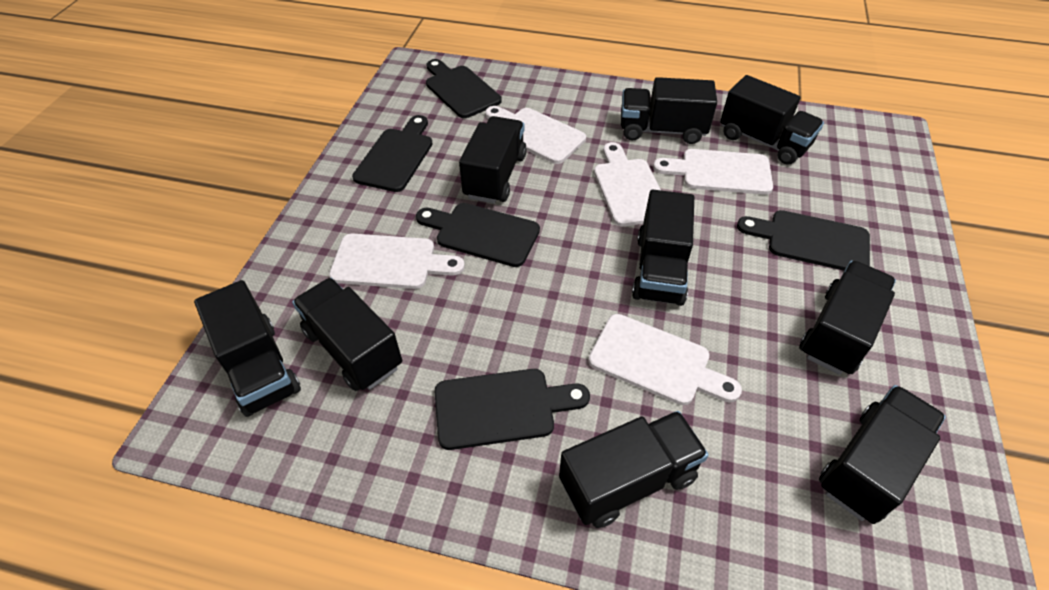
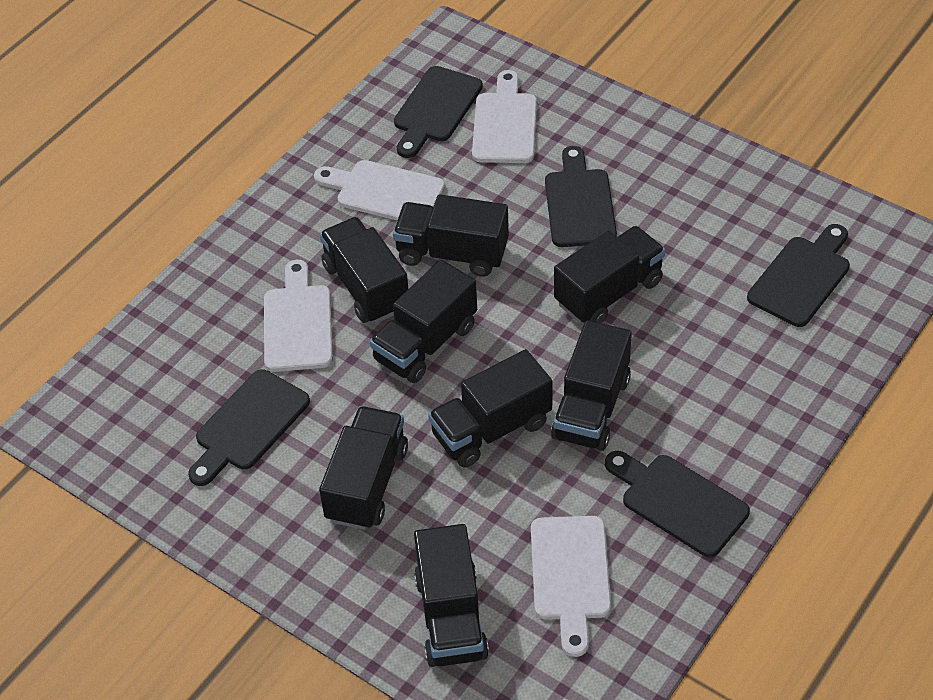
black truck: 9 -> 8
white cutting board: 5 -> 4

